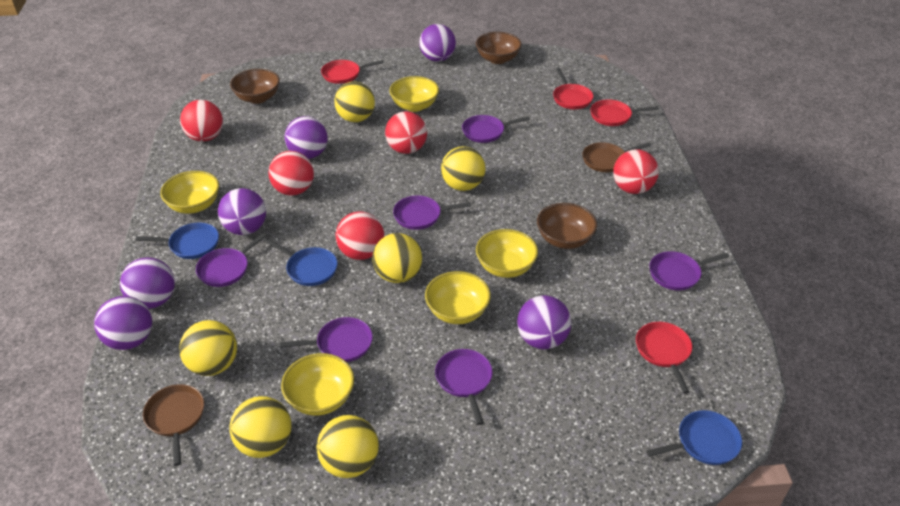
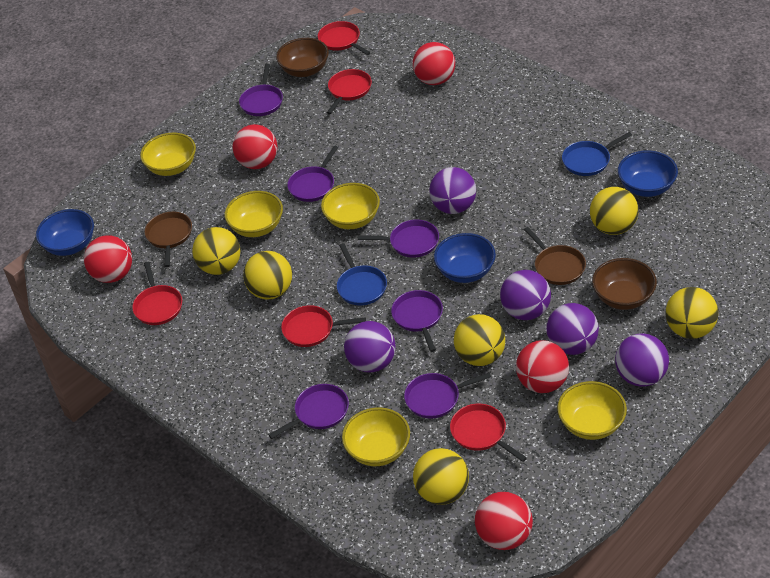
blue bowl: 0 -> 3
blue pan: 3 -> 2
brown bowl: 3 -> 2
purple ball: 6 -> 5
red pan: 4 -> 5

